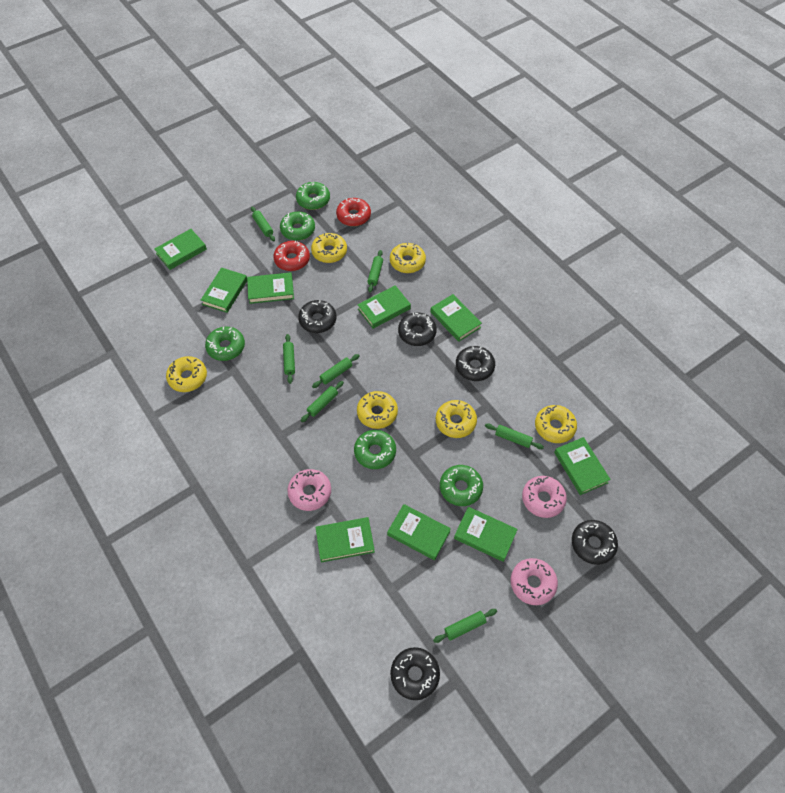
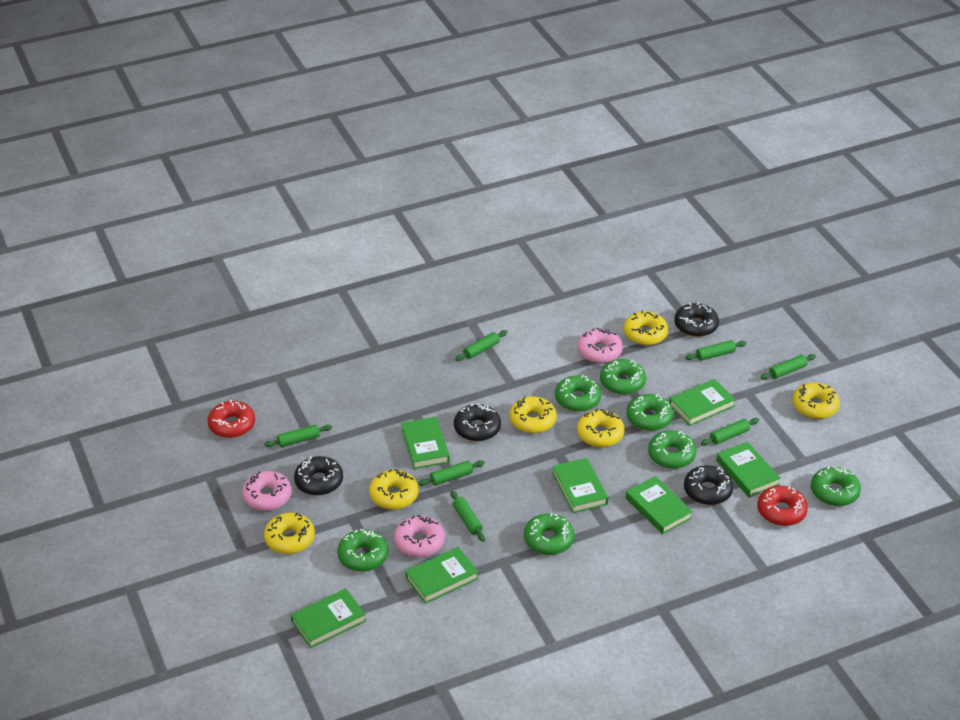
black donut: 5 -> 4
green book: 9 -> 7
green donut: 5 -> 7

